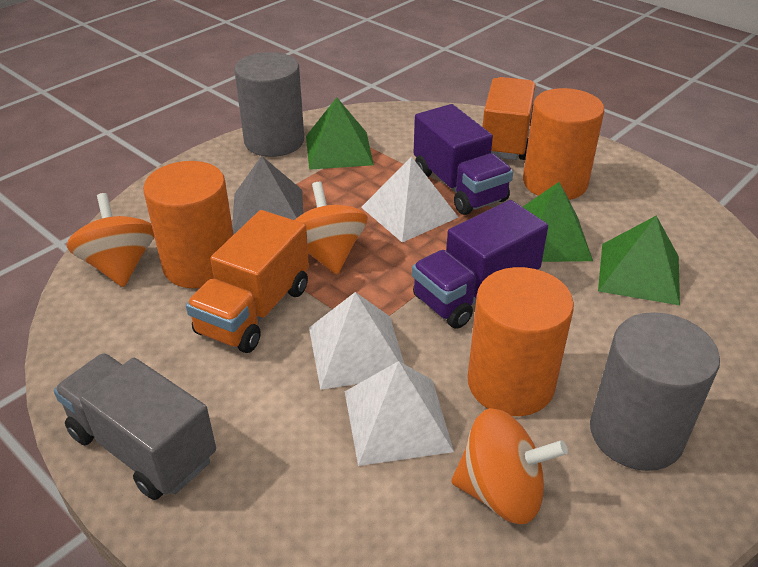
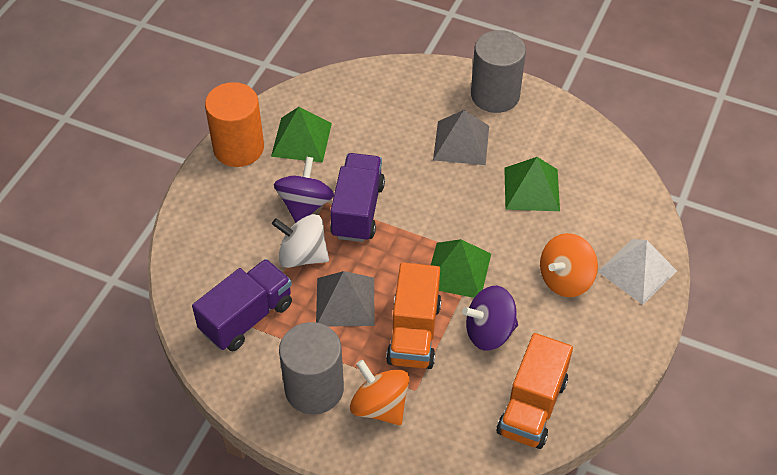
grey pyramid: 1 -> 2
grey truck: 1 -> 0
orange cylinder: 3 -> 1
orange spinning top: 3 -> 2
purple spinning top: 0 -> 2
white pyramid: 3 -> 1
white spinning top: 0 -> 1

